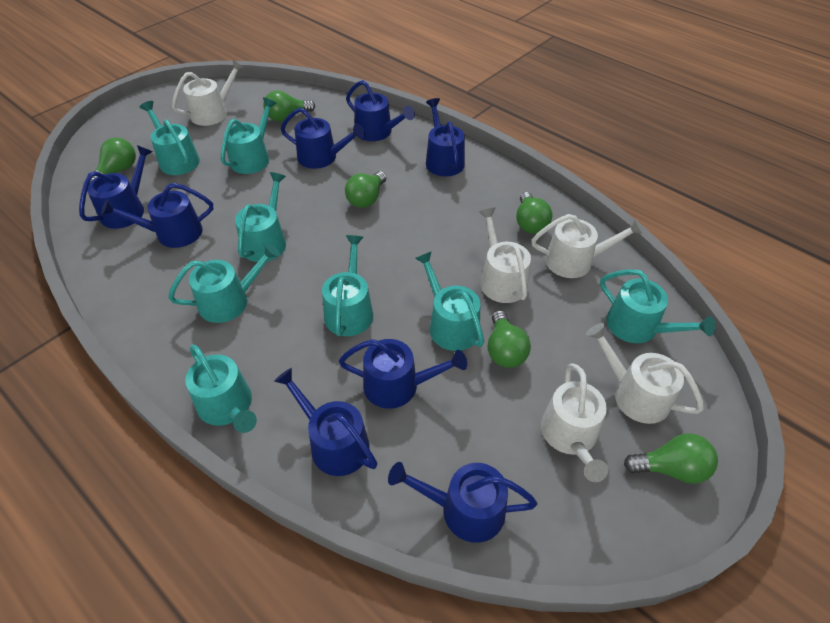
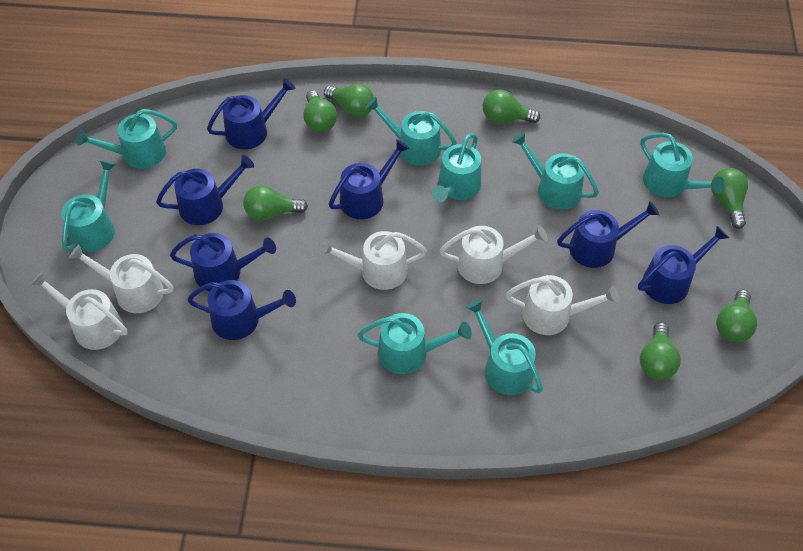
blue watering can: 8 -> 7
green light bulb: 6 -> 7

